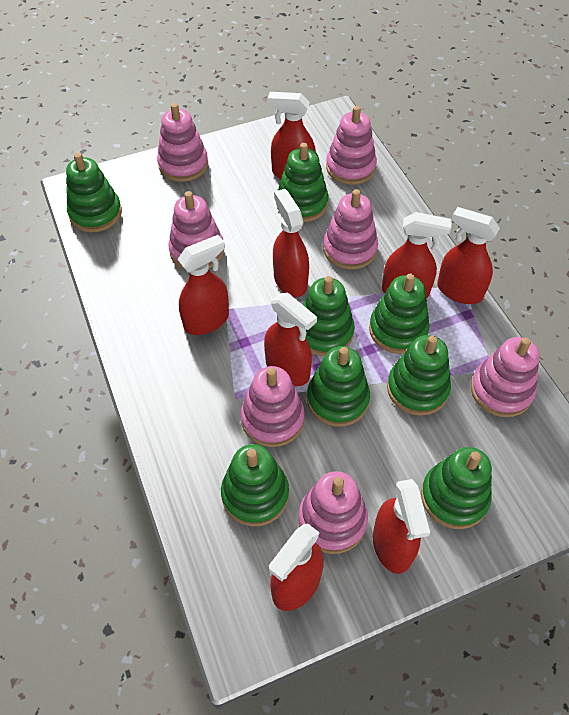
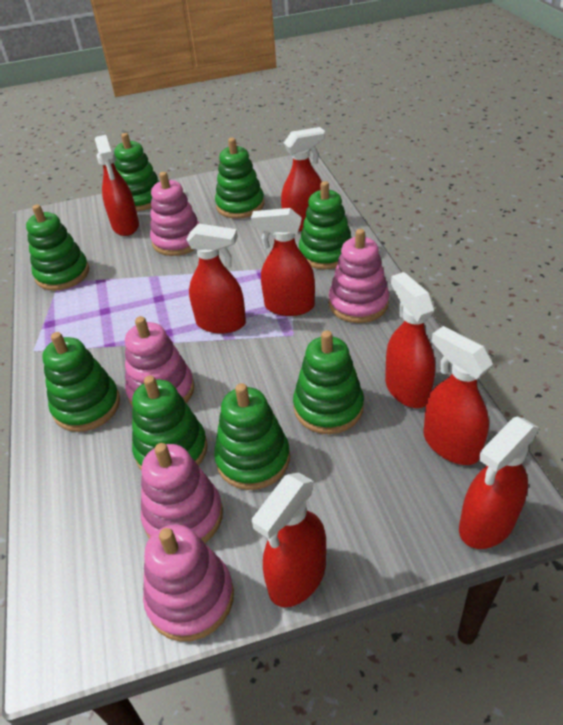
pink stacking toy: 7 -> 5

